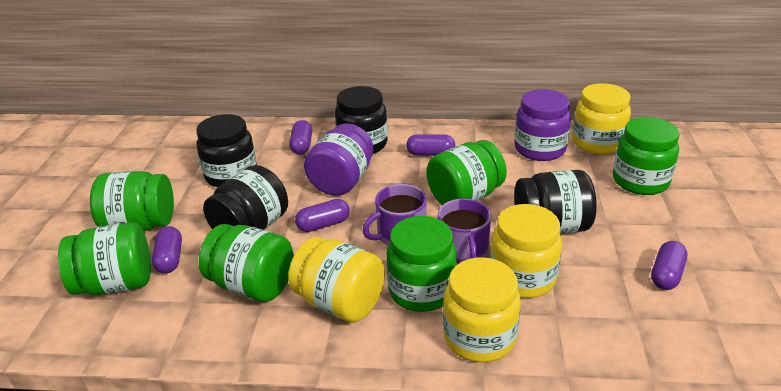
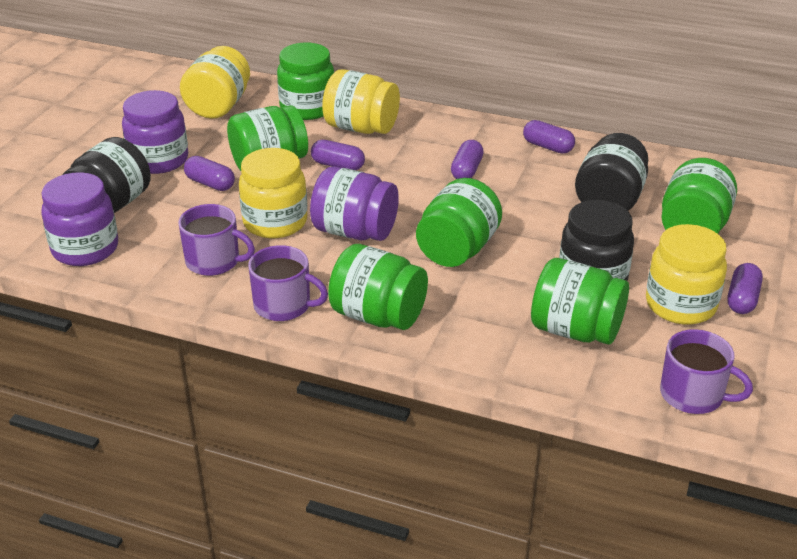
black jar: 4 -> 3
purple jar: 2 -> 3
purple mug: 2 -> 3

